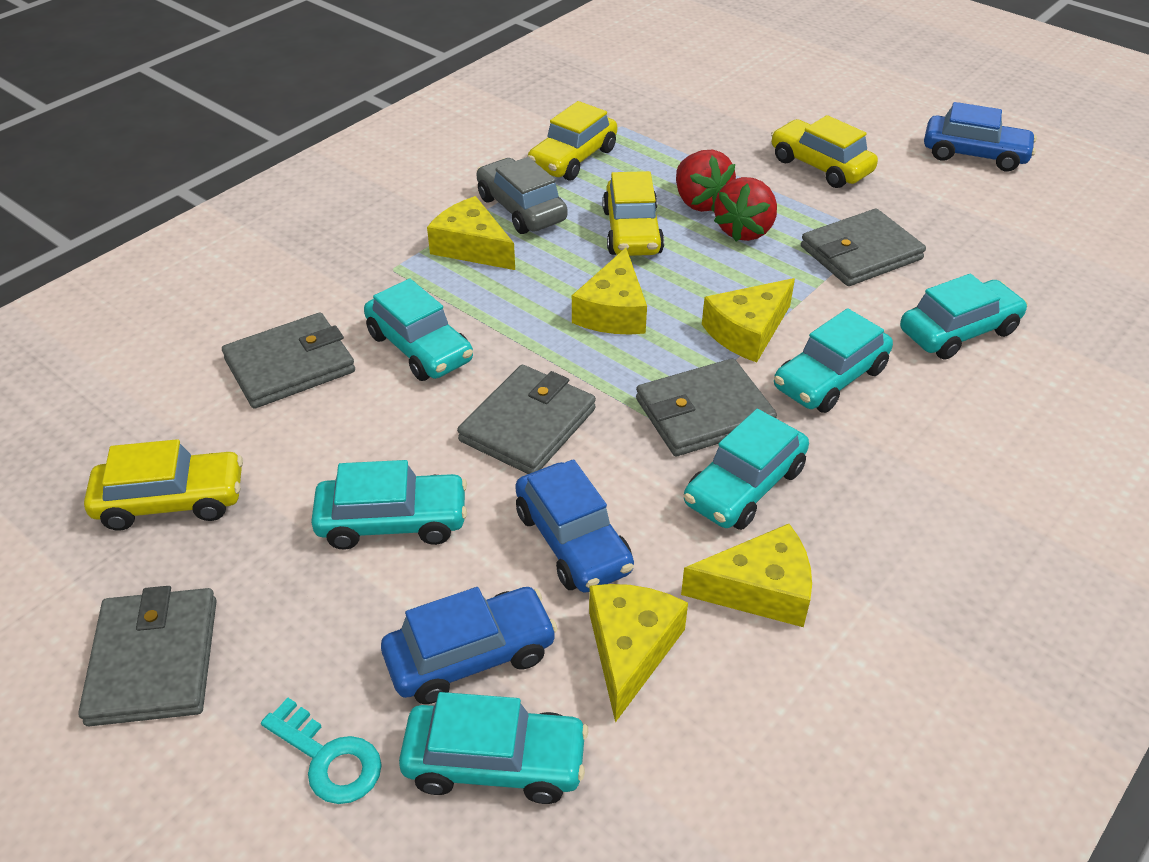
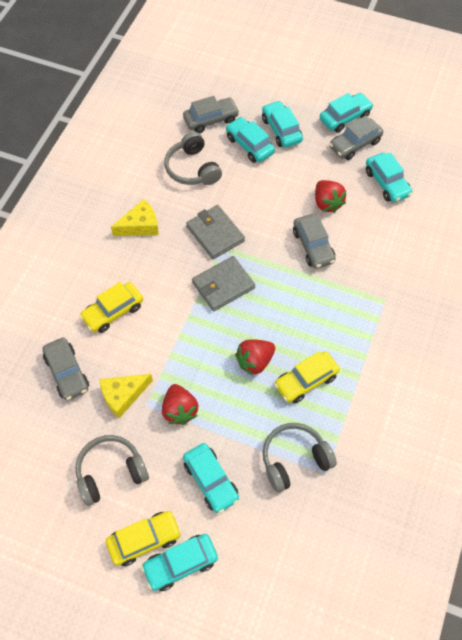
blue car: 3 -> 0
grey car: 1 -> 4
grey headphones: 0 -> 3
grey wallet: 5 -> 2
red strawberry: 2 -> 3
turquoise key: 1 -> 0
yellow car: 4 -> 3
yellow cheese: 5 -> 2

